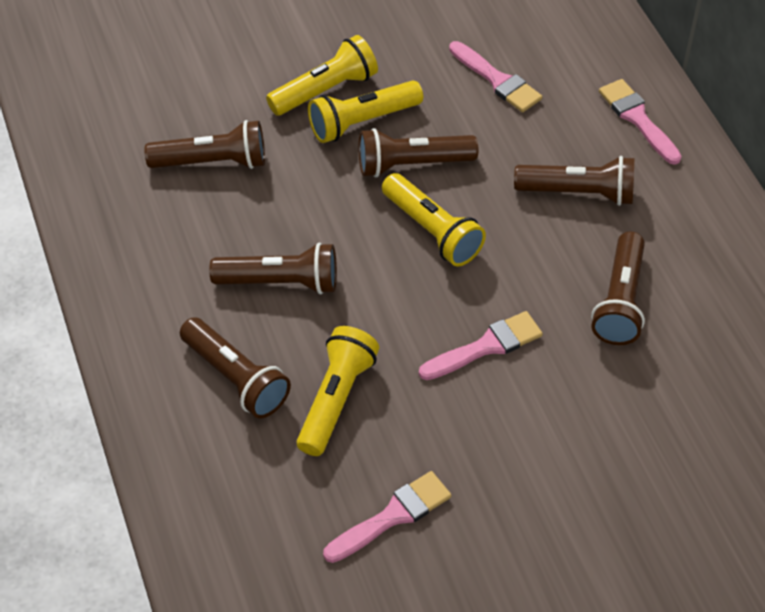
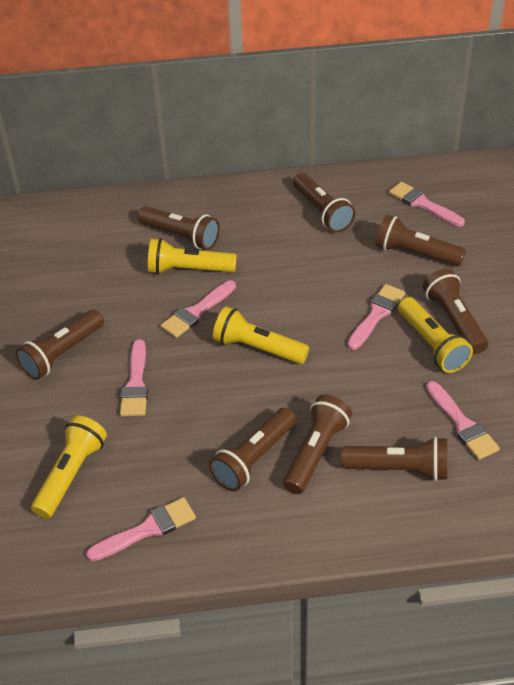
brown flashlight: 6 -> 8
pink brush: 4 -> 6

